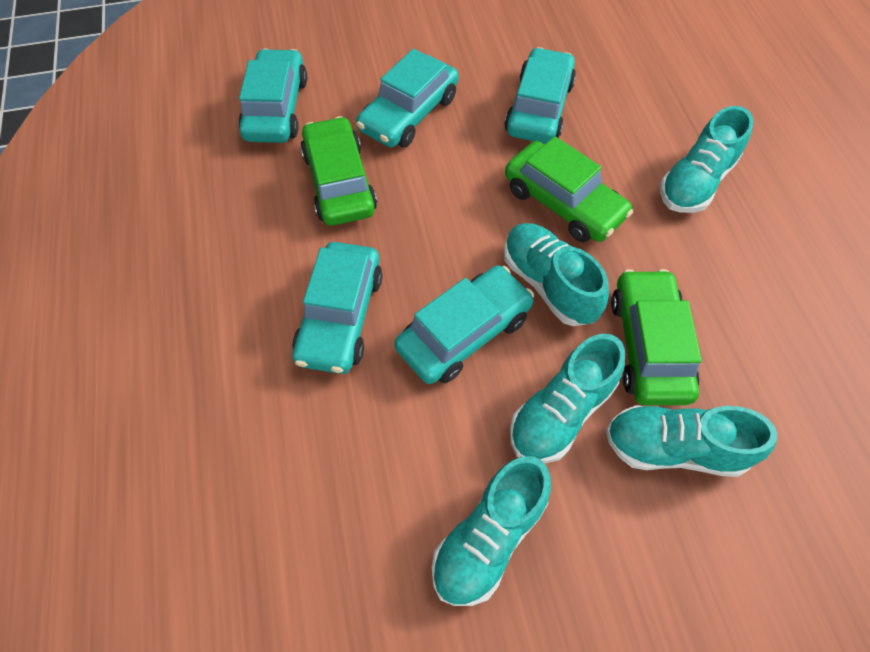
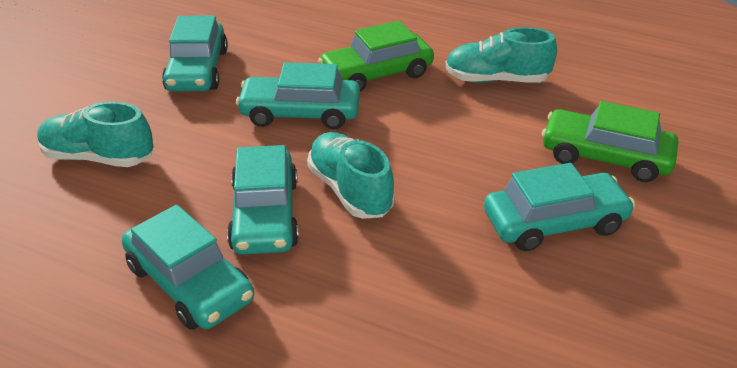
green car: 3 -> 2
turquoise shoe: 5 -> 3

